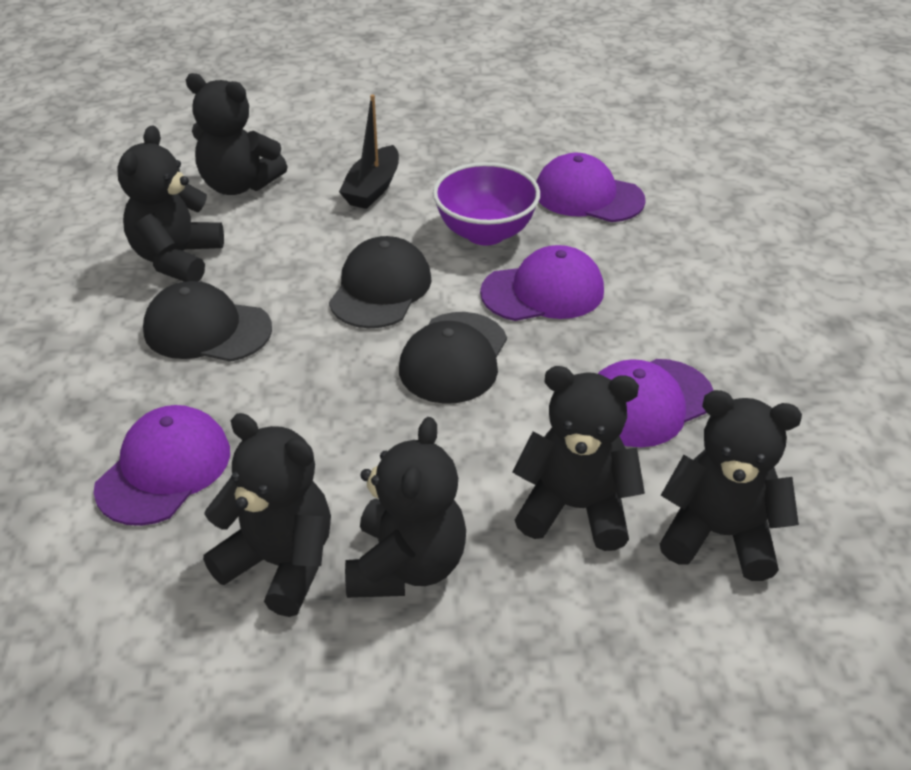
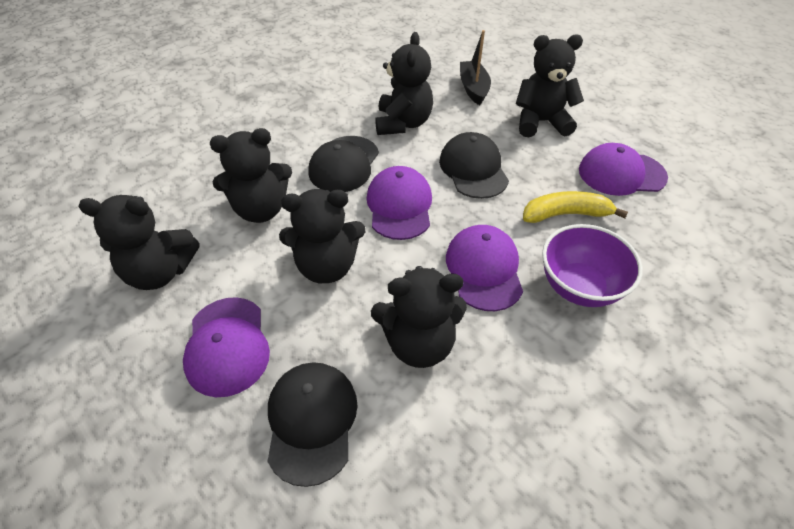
yellow banana: 0 -> 1

